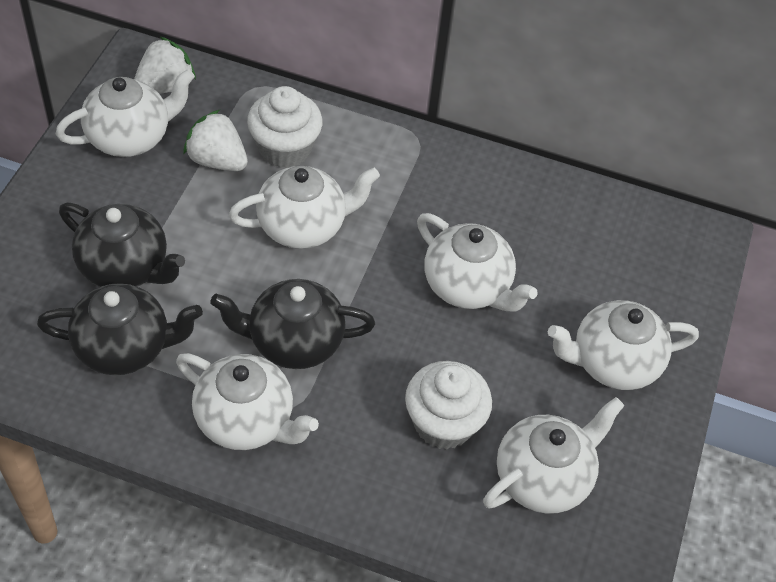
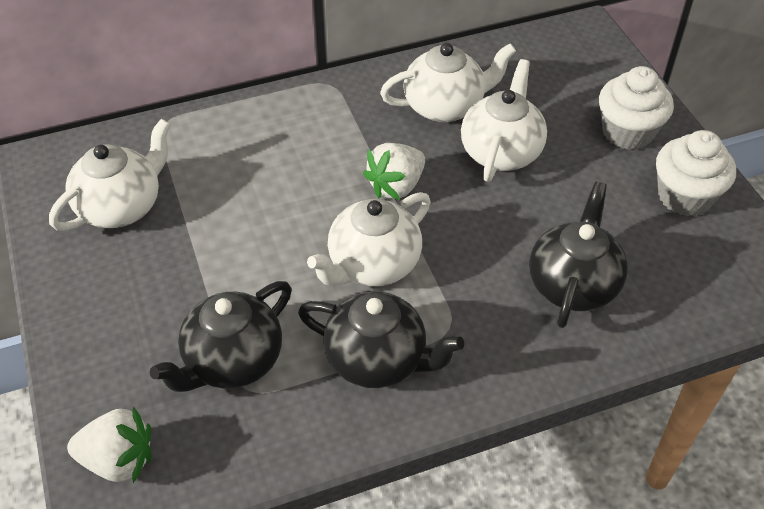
white teapot: 6 -> 4

